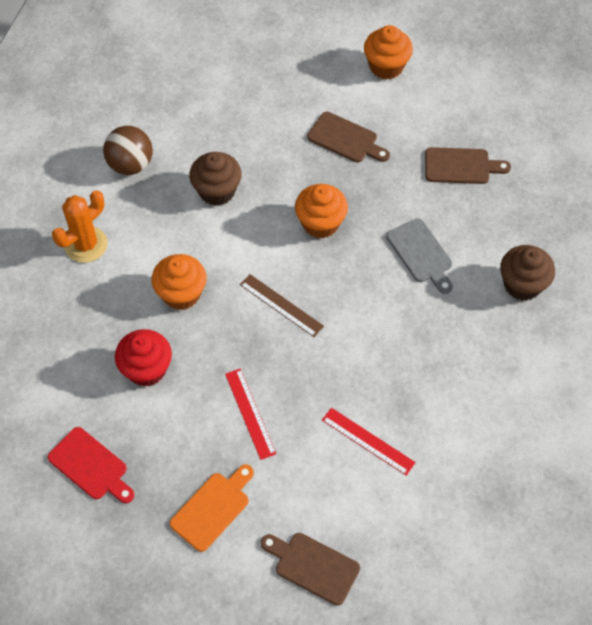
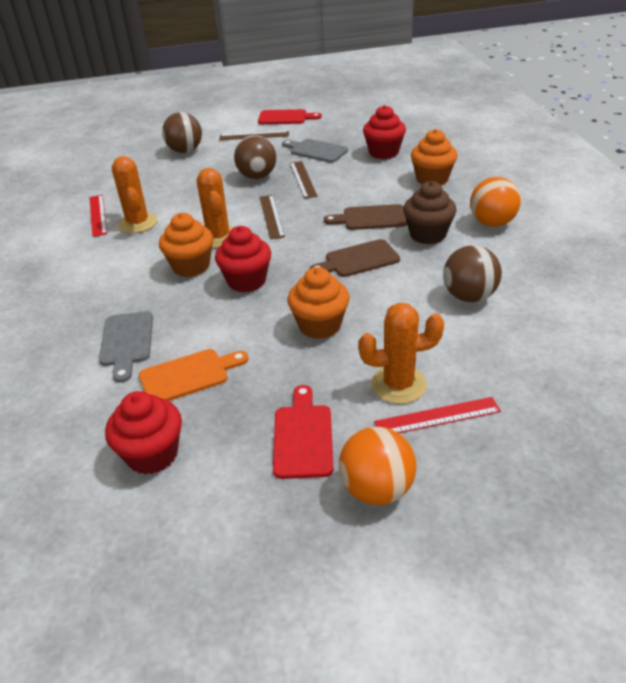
brown ball: 1 -> 3
brown cupcake: 2 -> 1
brown cutting board: 3 -> 2
brown ruler: 1 -> 3
grey cutting board: 1 -> 2
orange ball: 0 -> 2
orange cactus: 1 -> 3
red cupcake: 1 -> 3
red cutting board: 1 -> 2

